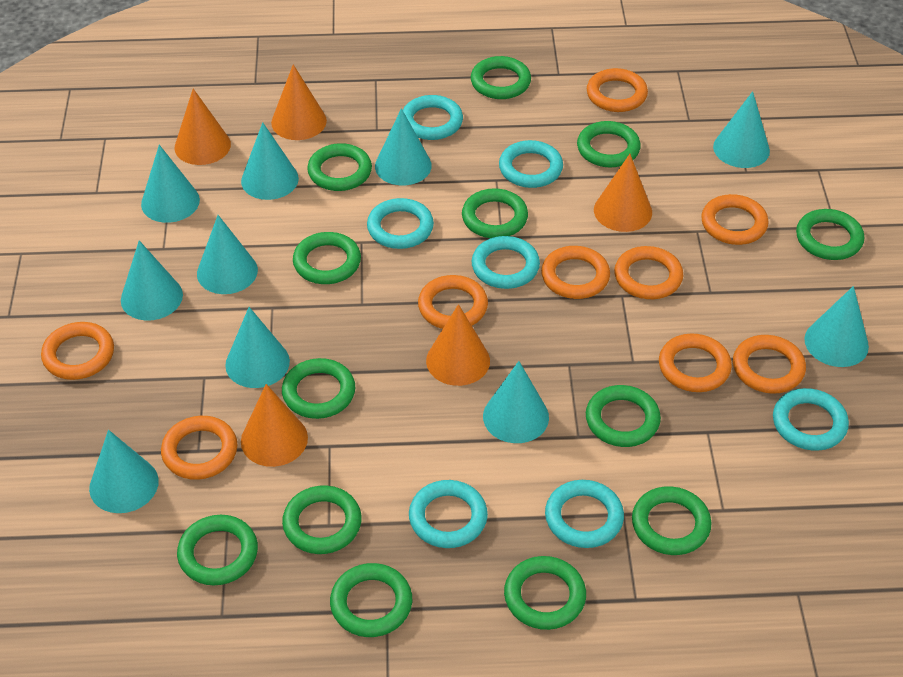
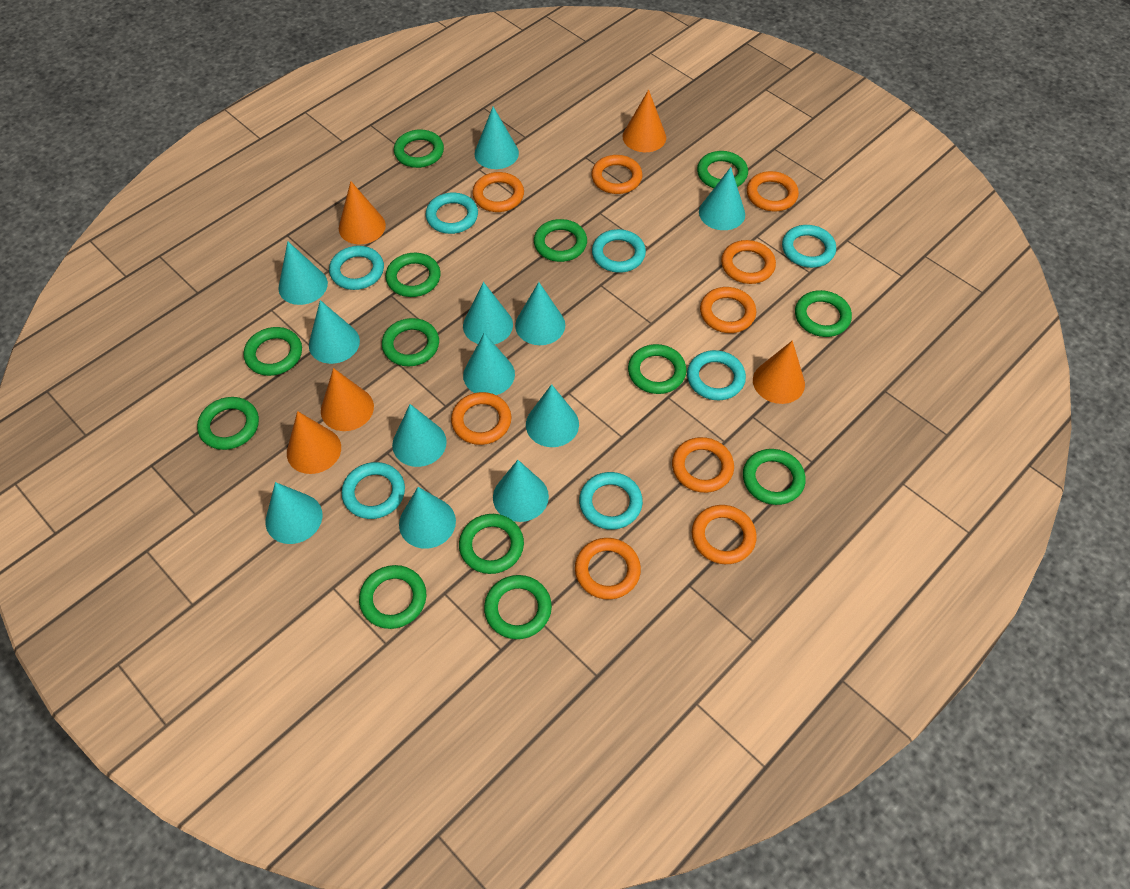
turquoise cone: 10 -> 12

